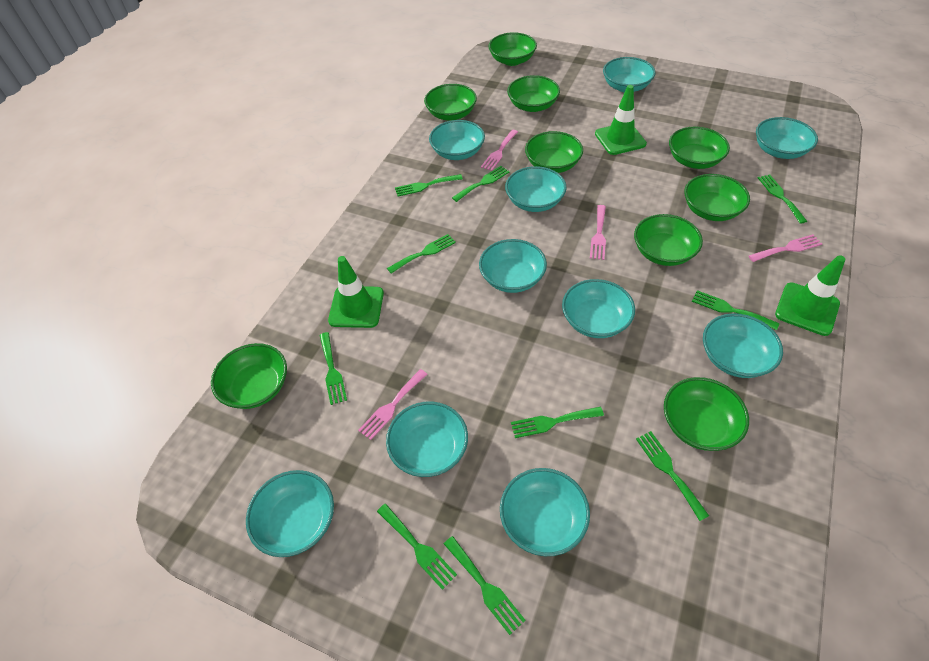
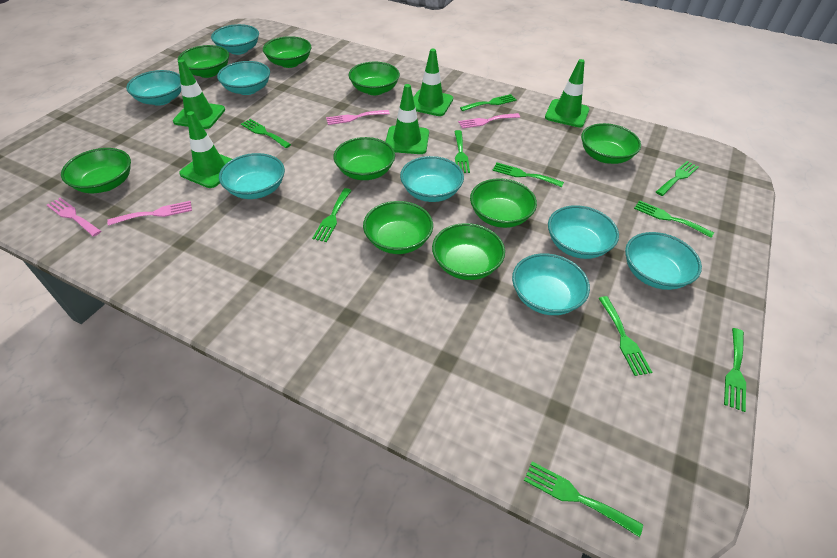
green traffic cone: 3 -> 5
turquoise bowl: 10 -> 8

